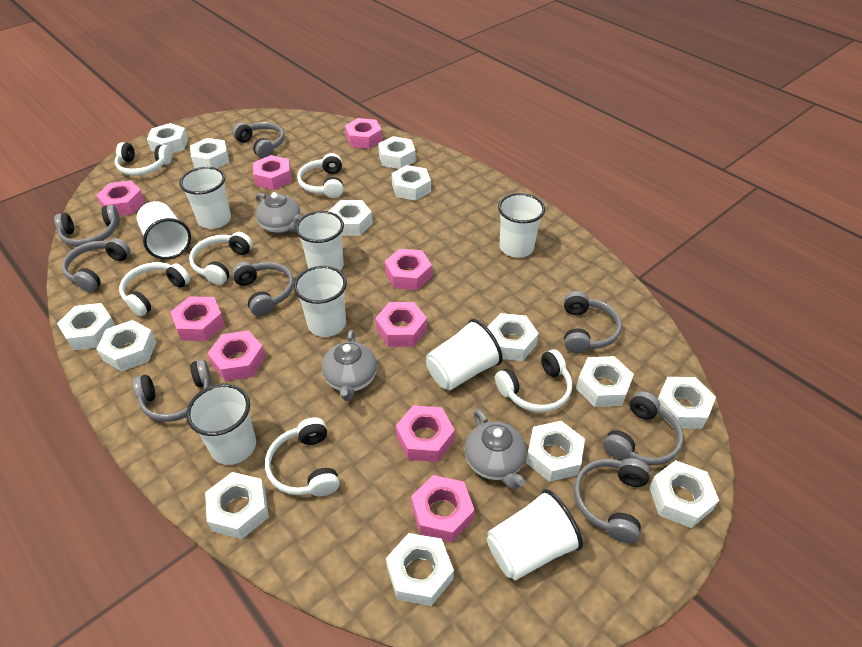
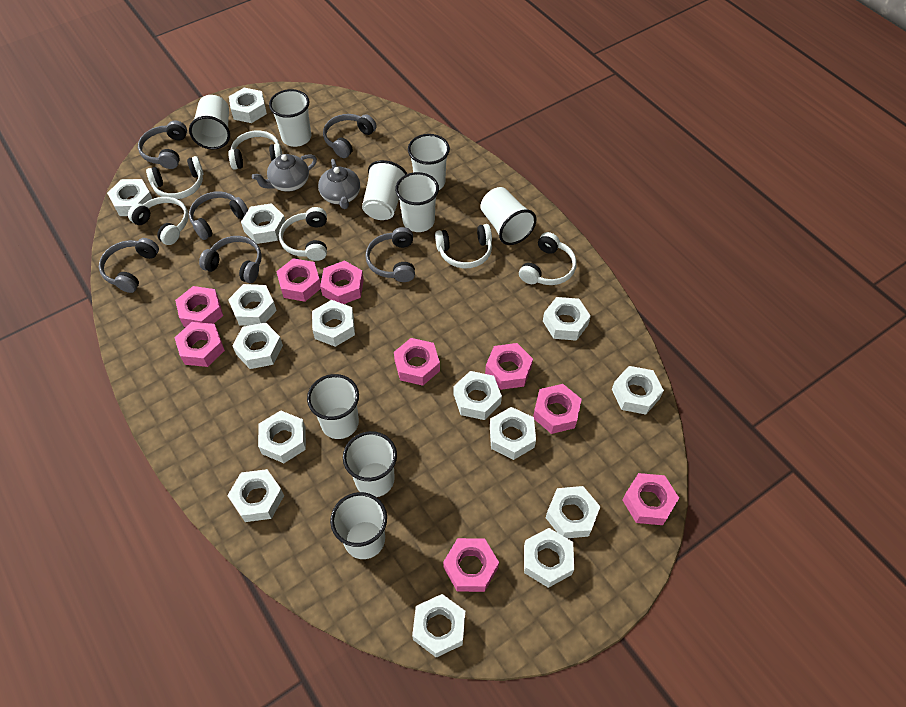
grey headphones: 8 -> 6
grey teapot: 3 -> 2
white cup: 8 -> 9
white nut: 14 -> 15

